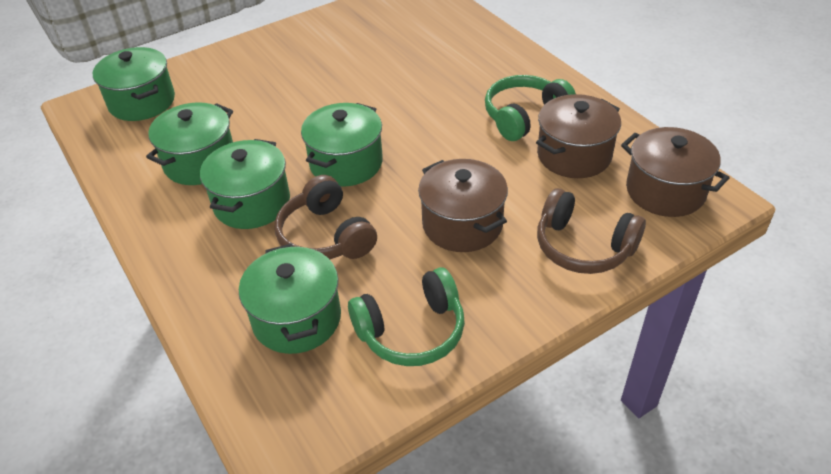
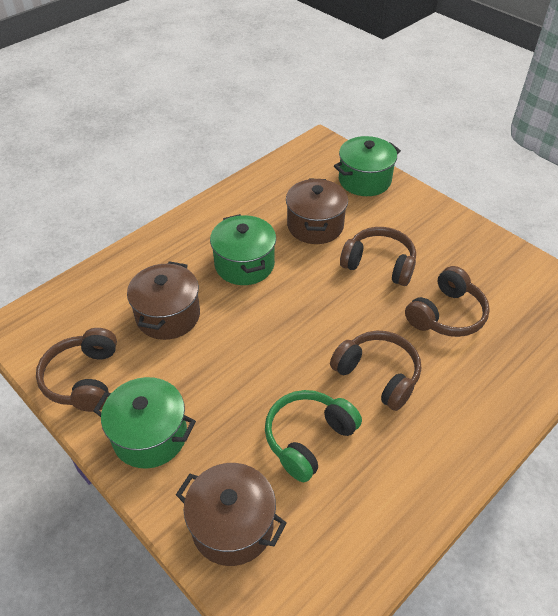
brown headphones: 2 -> 4
green headphones: 2 -> 1
green pot: 5 -> 3

